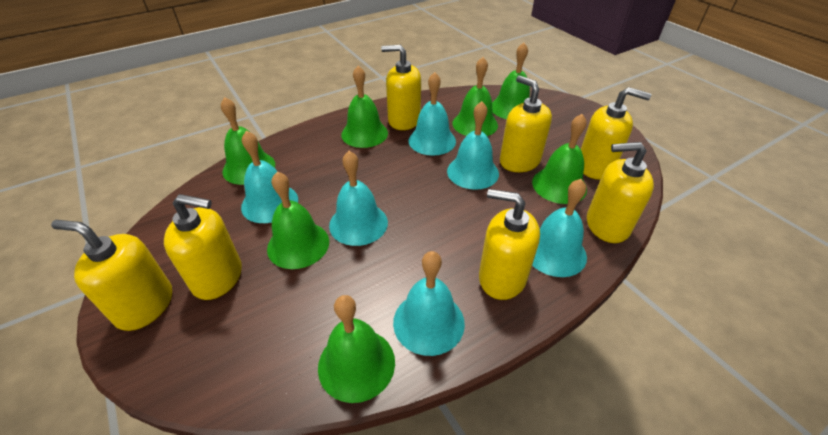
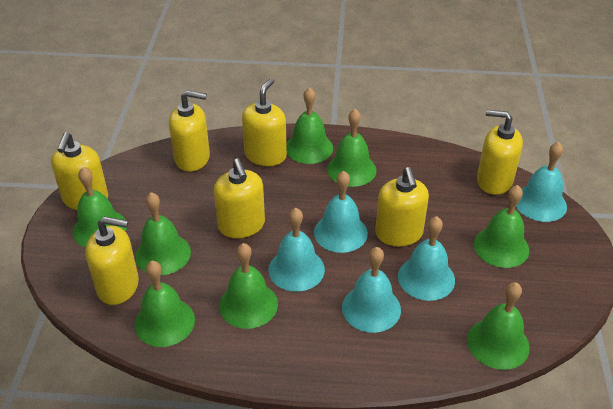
green bell: 7 -> 8
turquoise bell: 6 -> 5

